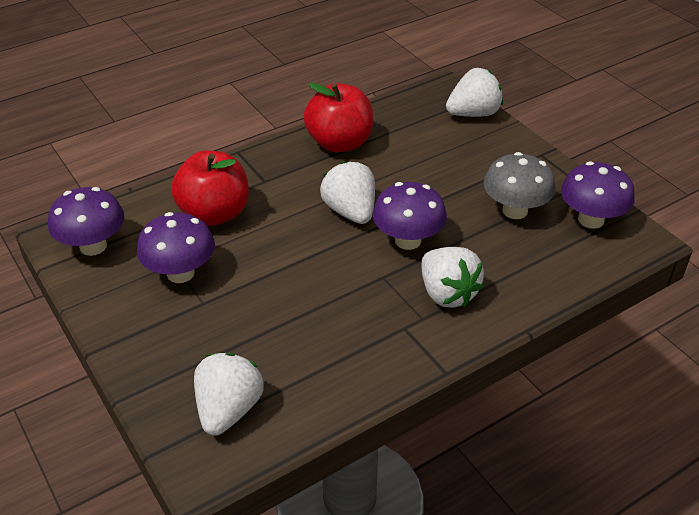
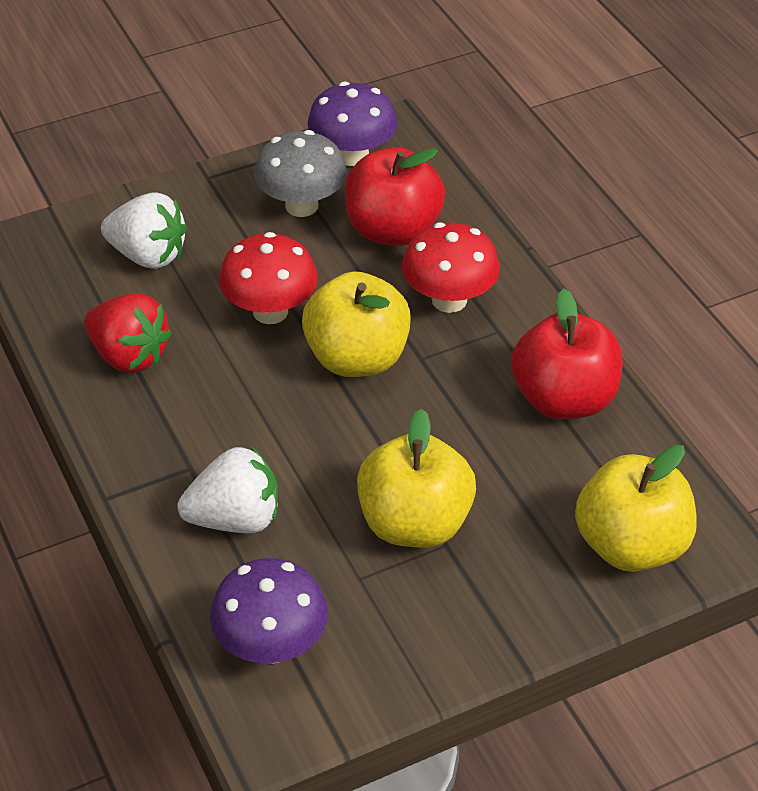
purple mushroom: 4 -> 2
red mushroom: 0 -> 2
red strawberry: 0 -> 1
white strawberry: 4 -> 2
yellow apple: 0 -> 3

